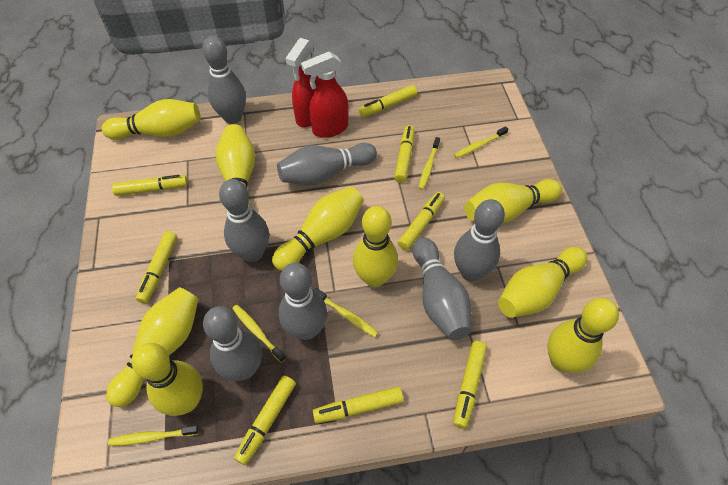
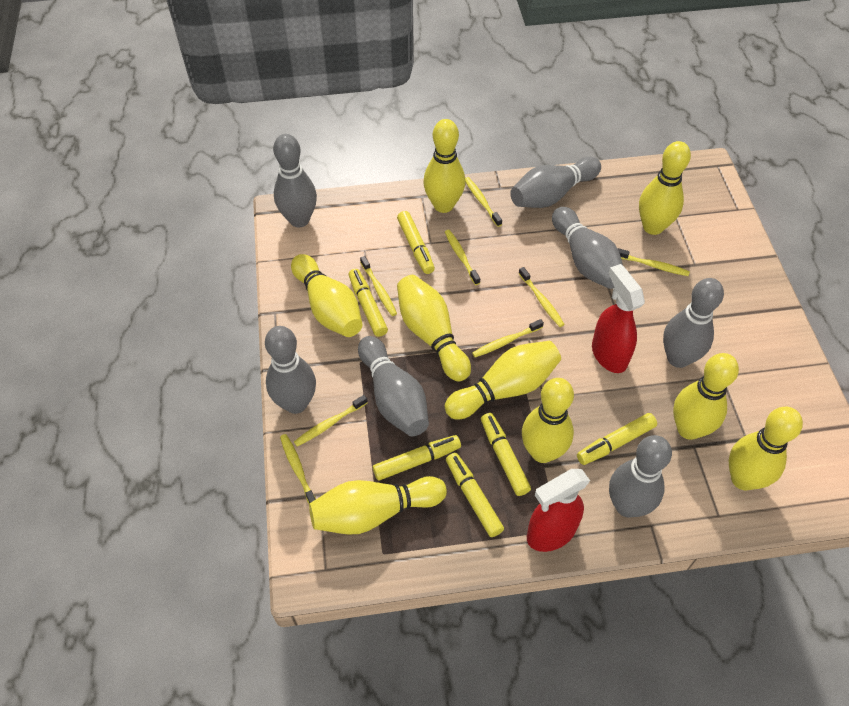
yellow marker: 8 -> 6
yellow toothbrush: 5 -> 8

